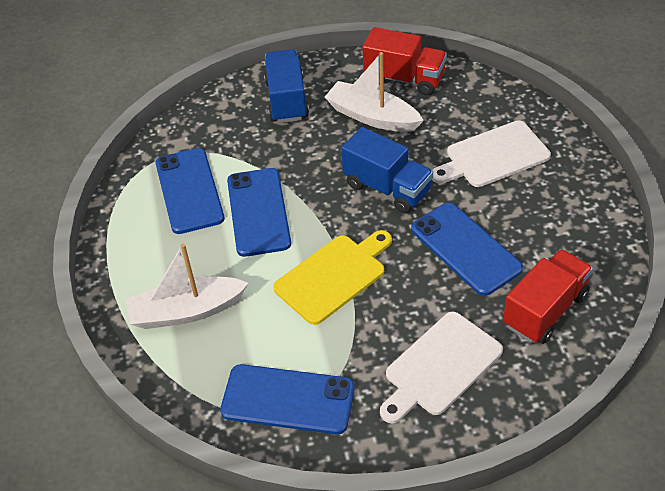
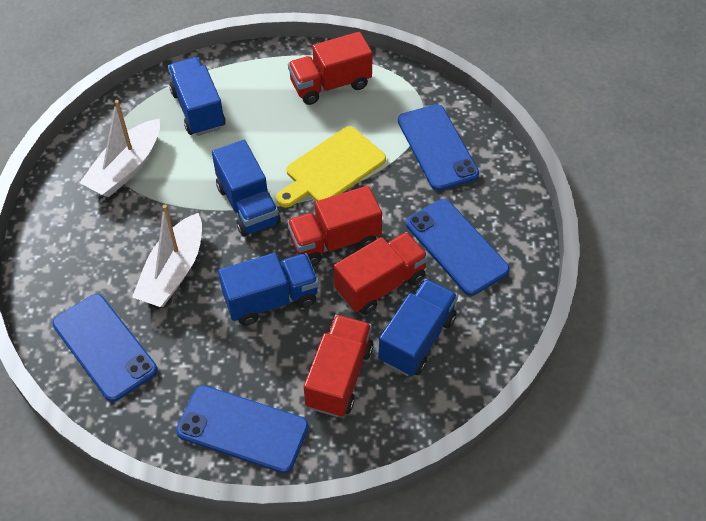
blue truck: 2 -> 4
red truck: 2 -> 4
white cutting board: 2 -> 0

